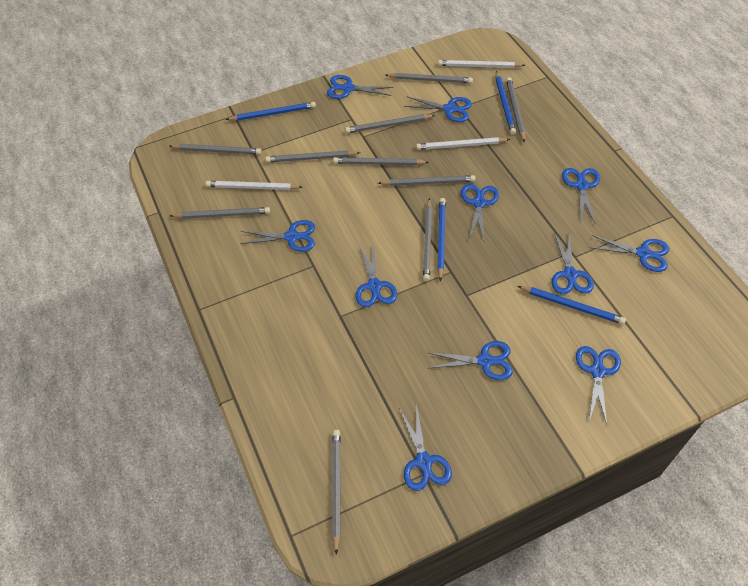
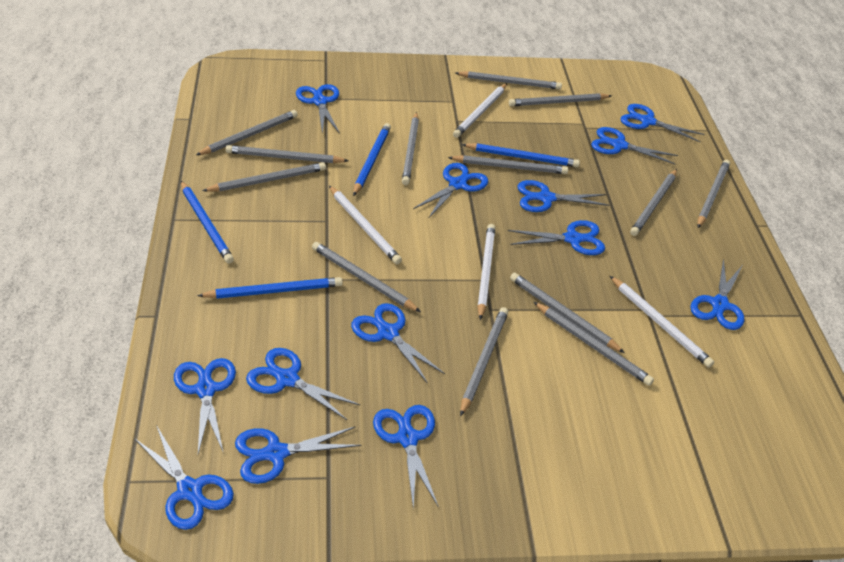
blue scissors: 11 -> 13
grey pencil: 10 -> 13
white pencil: 3 -> 4

